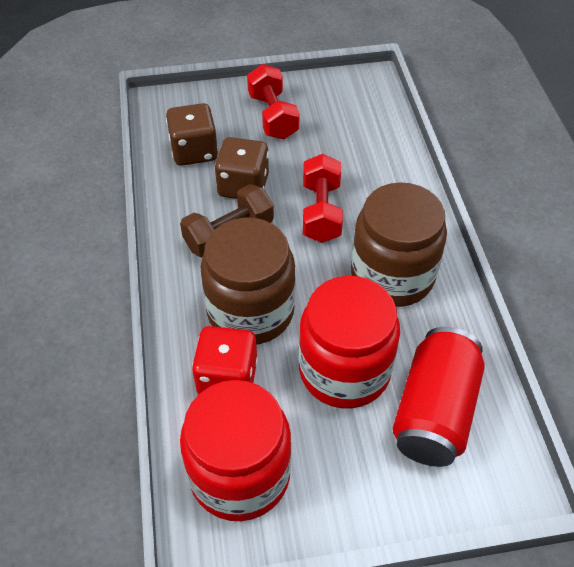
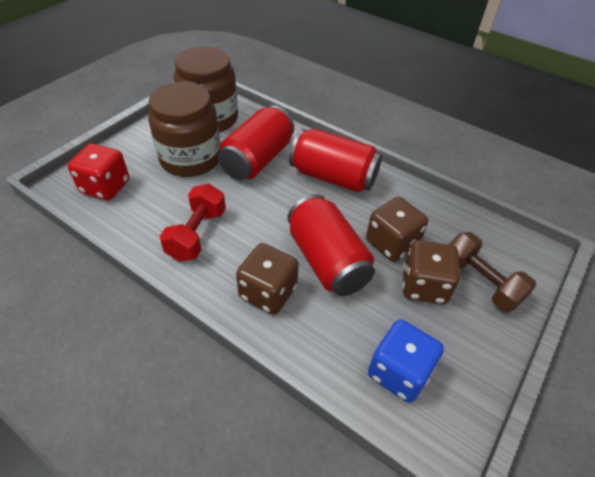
blue dice: 0 -> 1
brown dice: 2 -> 3
red can: 1 -> 3
red dumbbell: 2 -> 1
red jar: 2 -> 0

